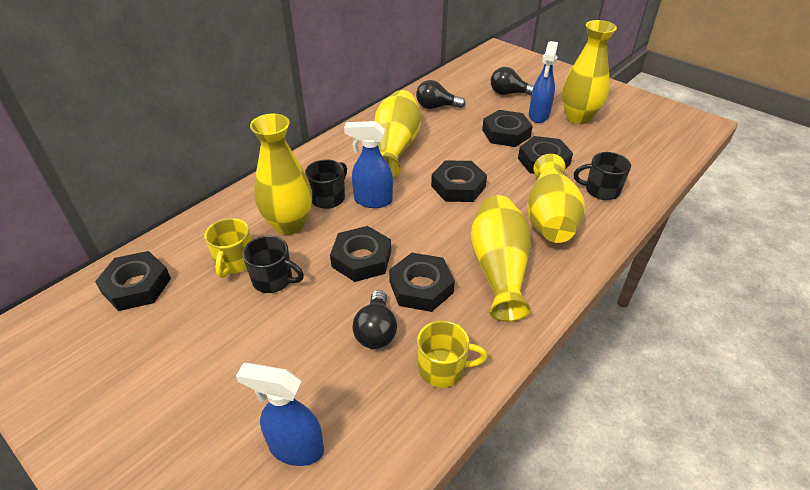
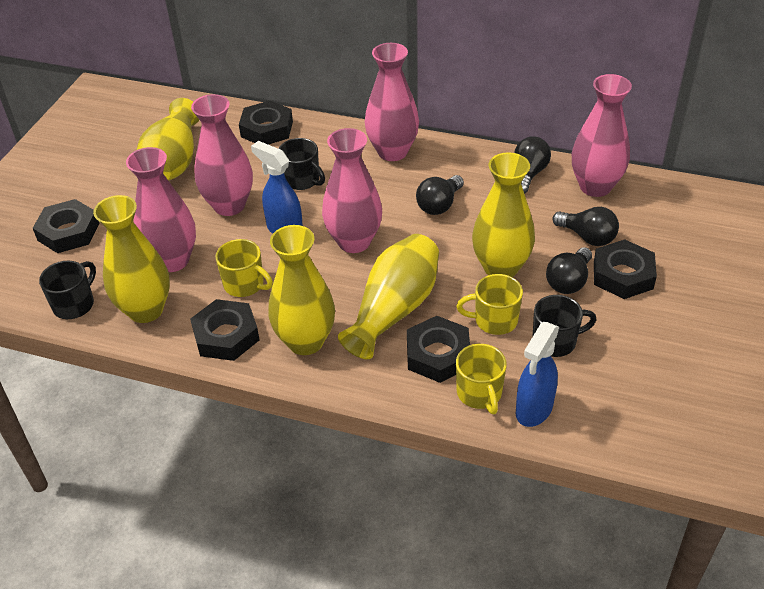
black light bulb: 3 -> 4
black nut: 6 -> 5
blue spray bottle: 3 -> 2
pink vase: 0 -> 5
yellow mug: 2 -> 3

